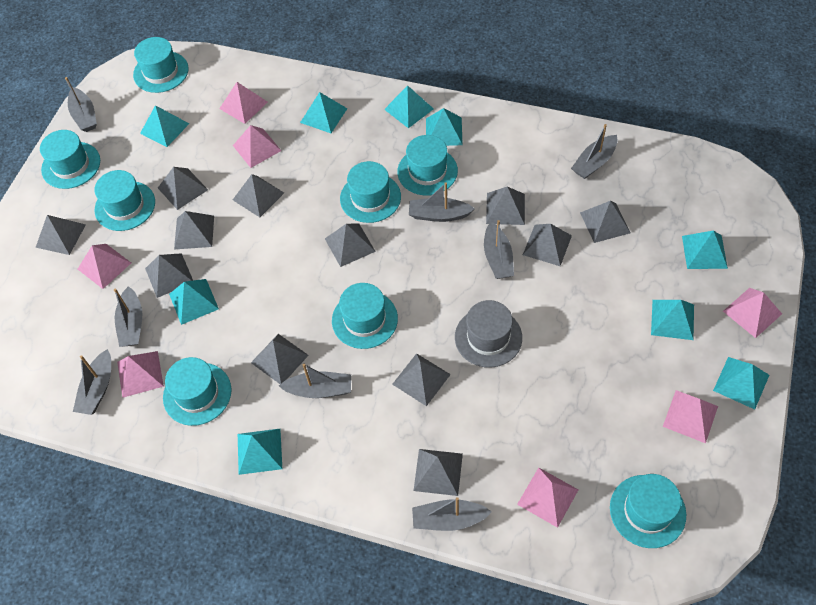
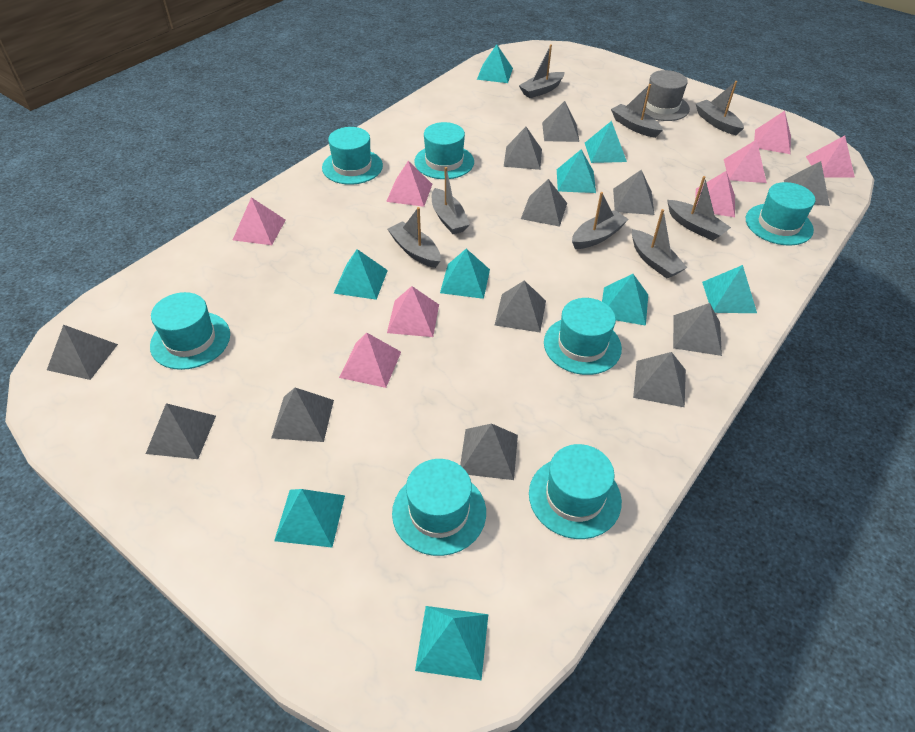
pink pyramid: 7 -> 8
turquoise hat: 8 -> 7

